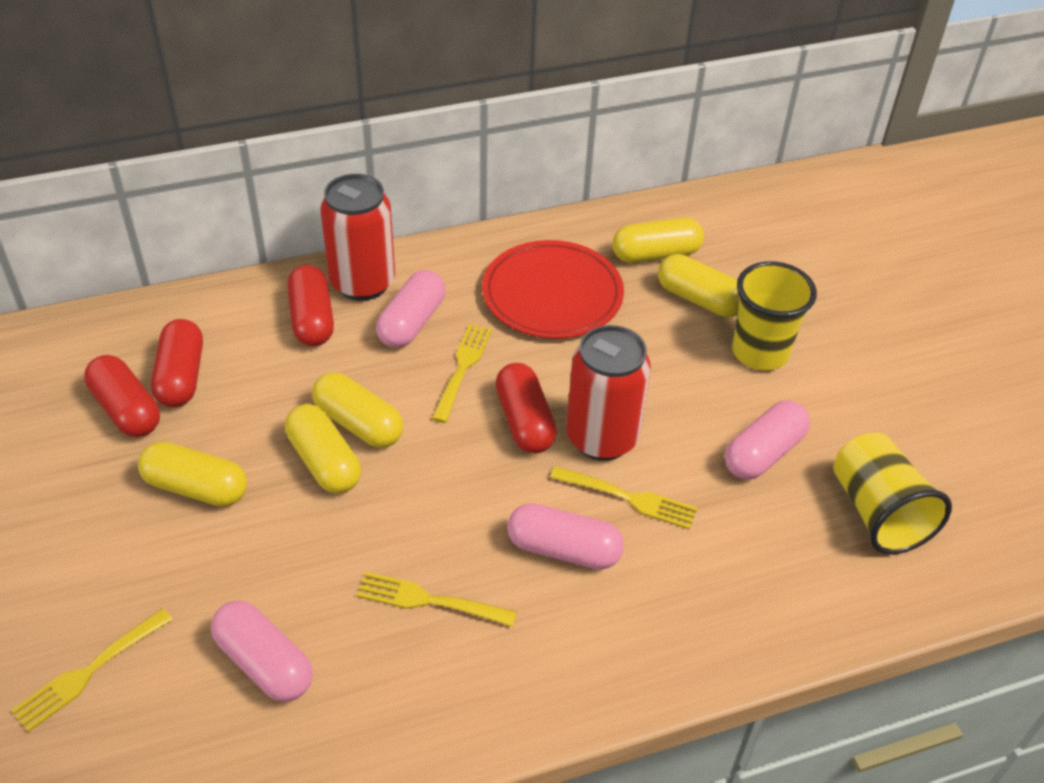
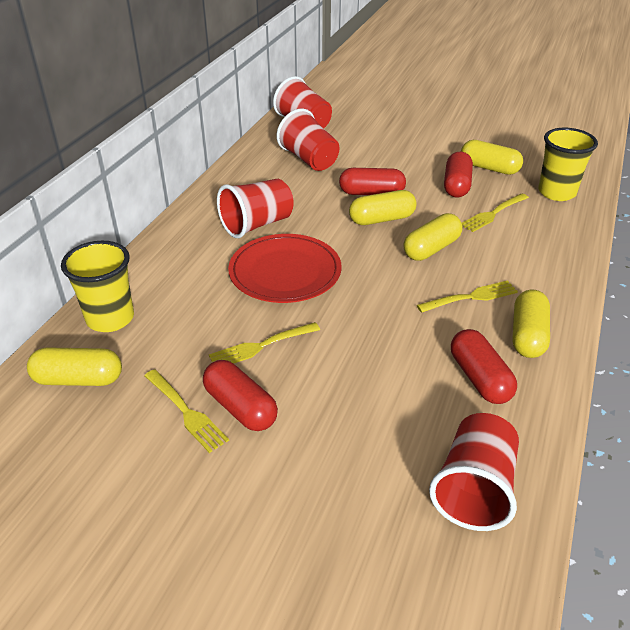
pink capsule: 4 -> 0
red can: 2 -> 0
red cup: 0 -> 4

